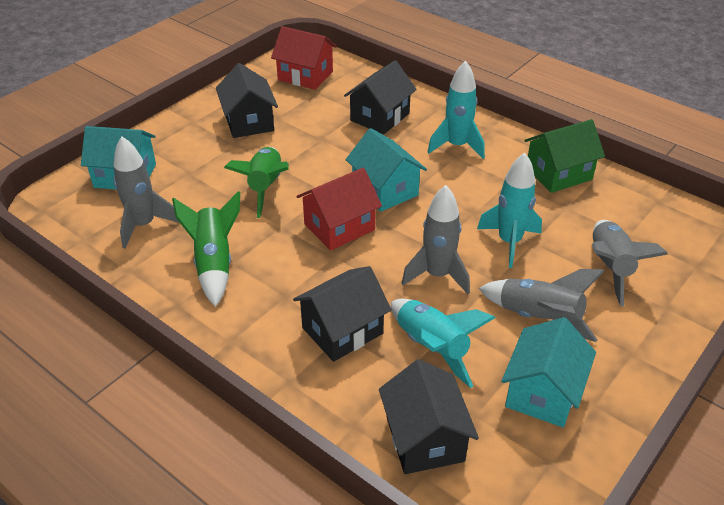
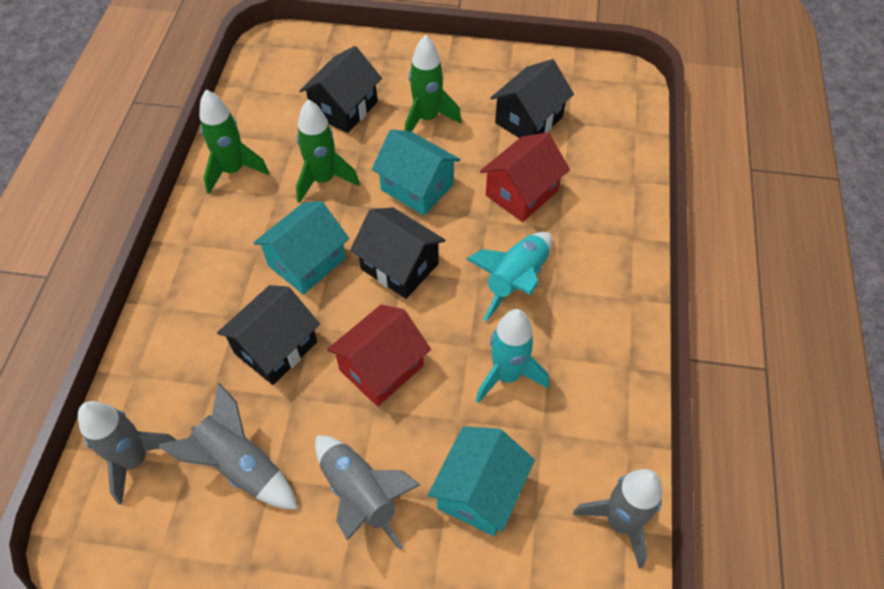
green house: 1 -> 0
green rocket: 2 -> 3
turquoise rocket: 3 -> 2

